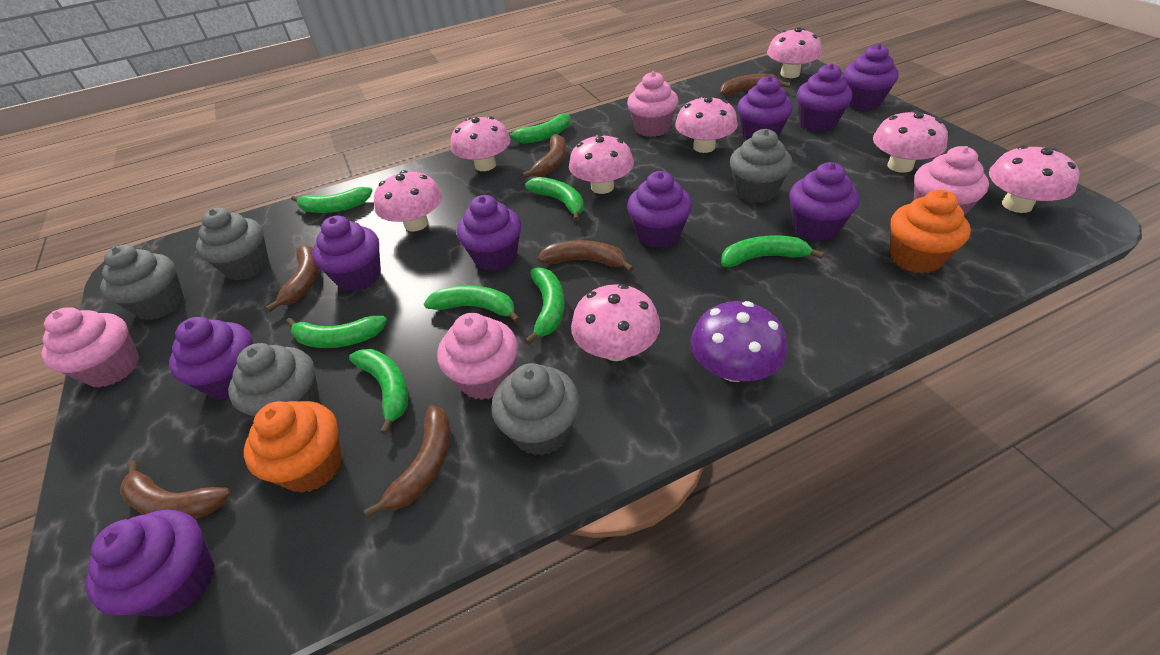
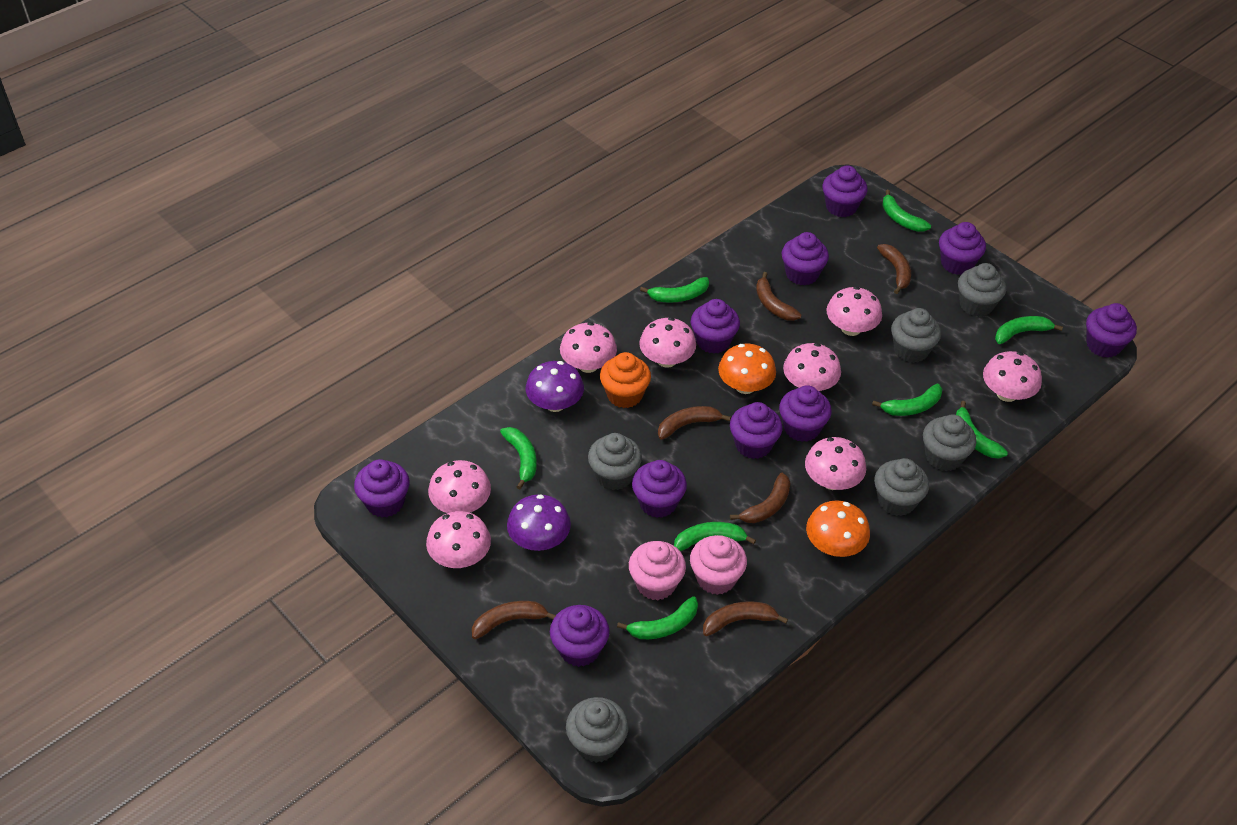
grey cupcake: 5 -> 6
orange cupcake: 2 -> 1
orange mushroom: 0 -> 2
pink cupcake: 4 -> 2
purple cupcake: 9 -> 10
purple mushroom: 1 -> 2

